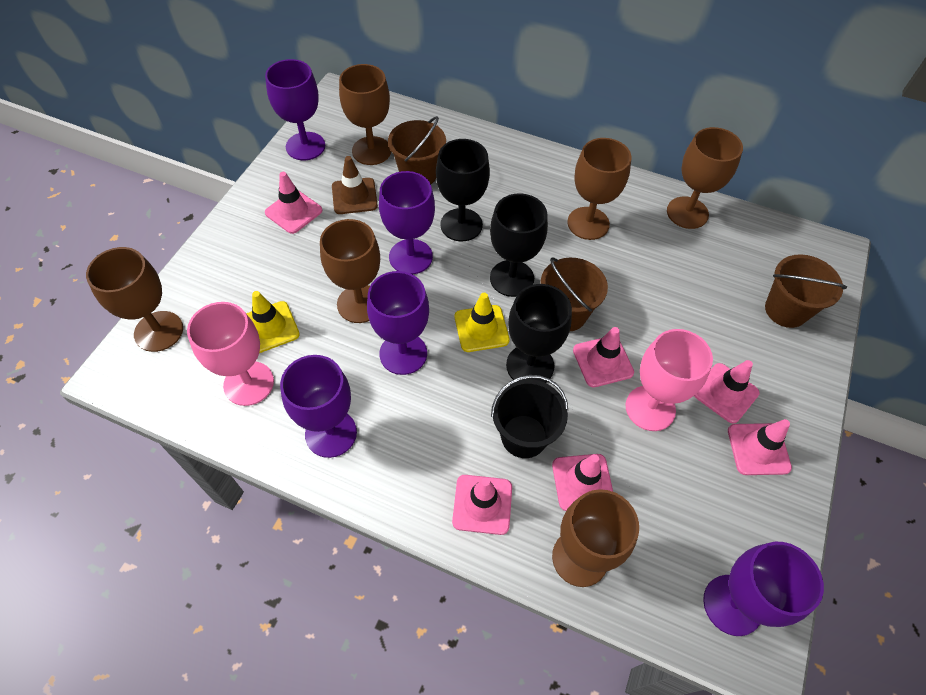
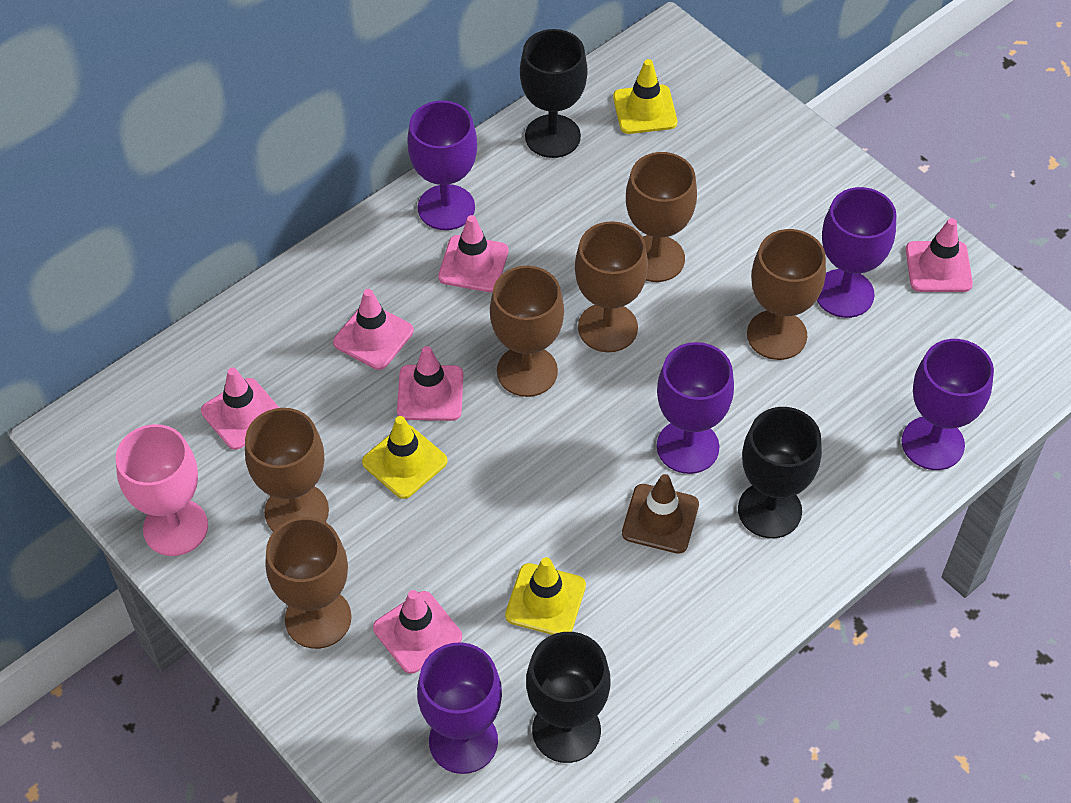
black bucket: 1 -> 0
brown bucket: 3 -> 0
pink goblet: 2 -> 1
yellow traffic cone: 2 -> 3

